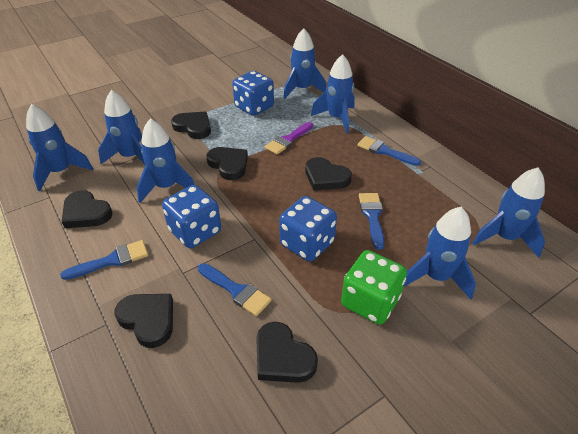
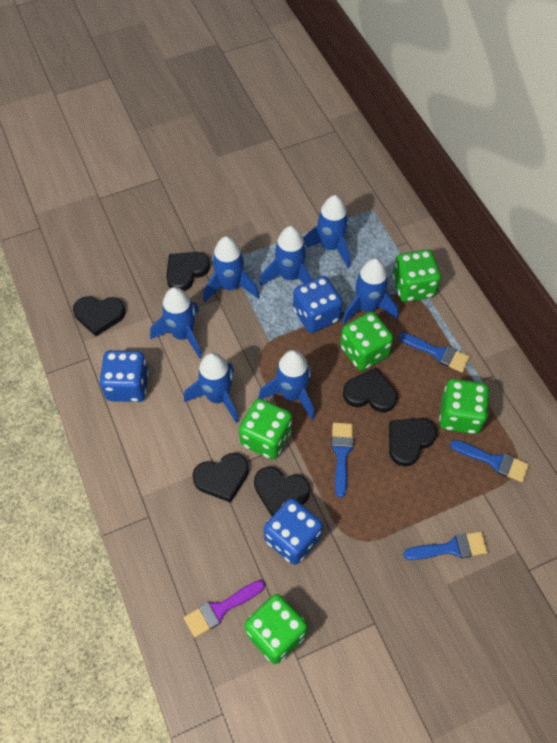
green dice: 1 -> 5

